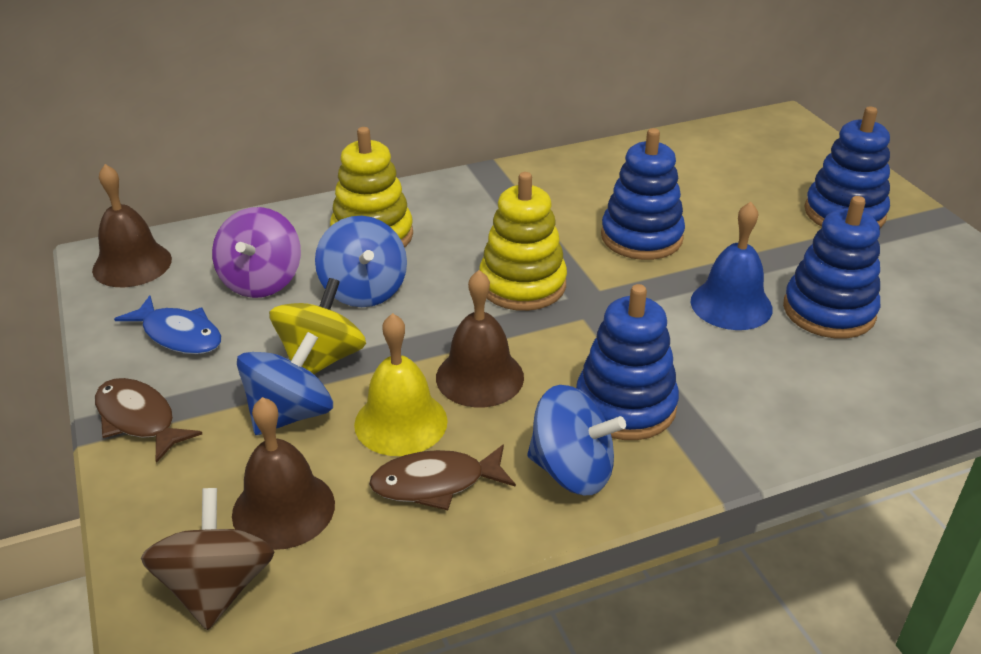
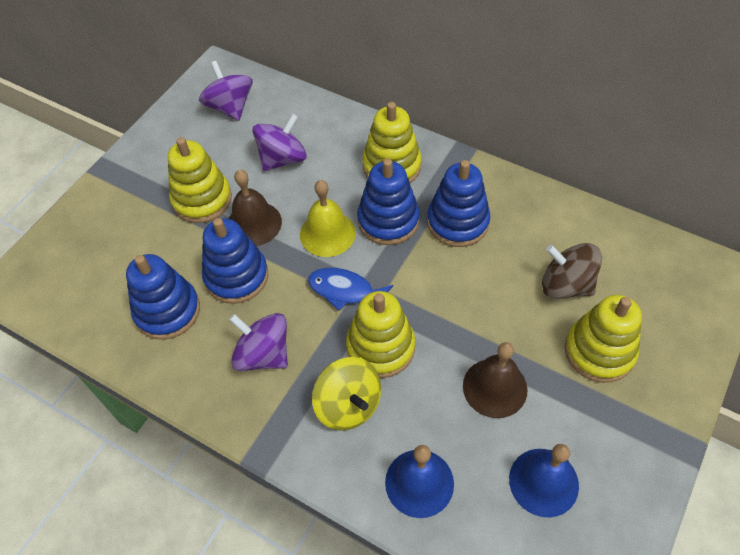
blue bell: 1 -> 2
blue spinning top: 3 -> 0
brown bell: 3 -> 2
brown fish: 2 -> 0
purple spinning top: 1 -> 3
yellow stacking toy: 2 -> 4

